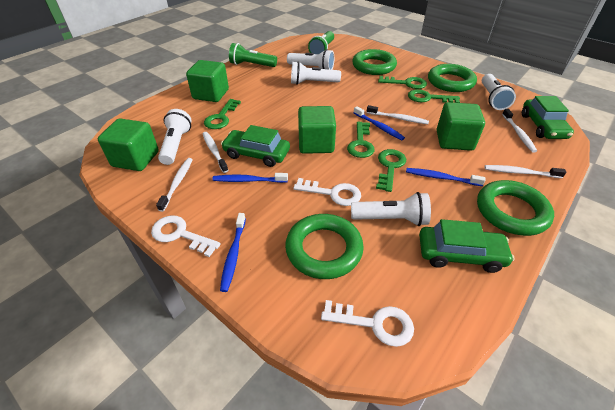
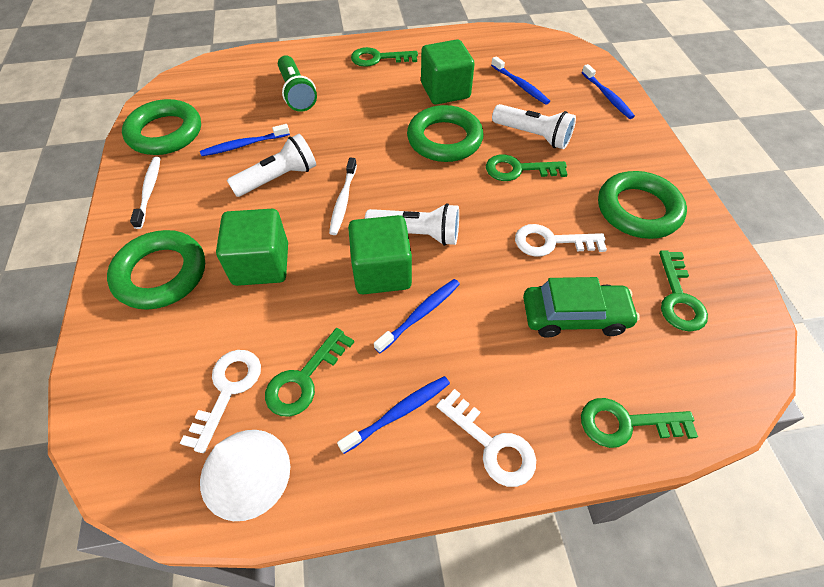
blue toothbrush: 4 -> 5
green car: 3 -> 1
green cube: 4 -> 3
green flashlight: 2 -> 1
white cone: 0 -> 1
white flashlight: 5 -> 3
white toothbrush: 5 -> 2

